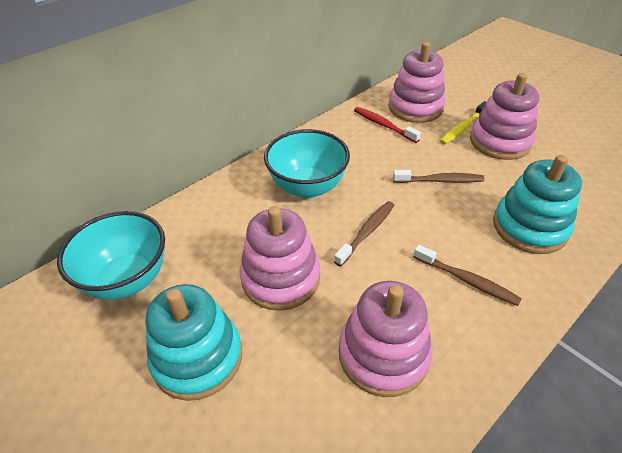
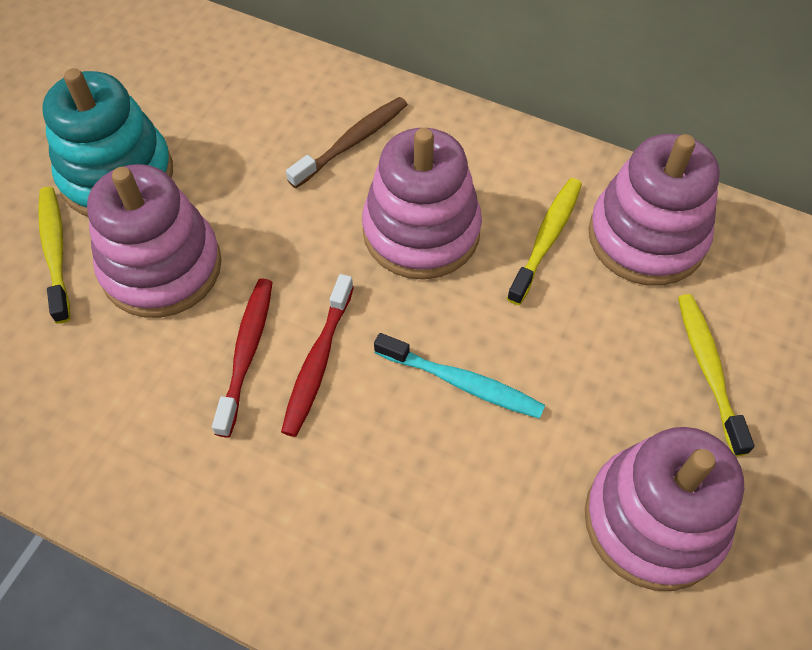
brown toothbrush: 3 -> 1
red toothbrush: 1 -> 2
turquoise bowl: 2 -> 0
turquoise stacking toy: 2 -> 1
turquoise toothbrush: 0 -> 1
yellow toothbrush: 1 -> 3

